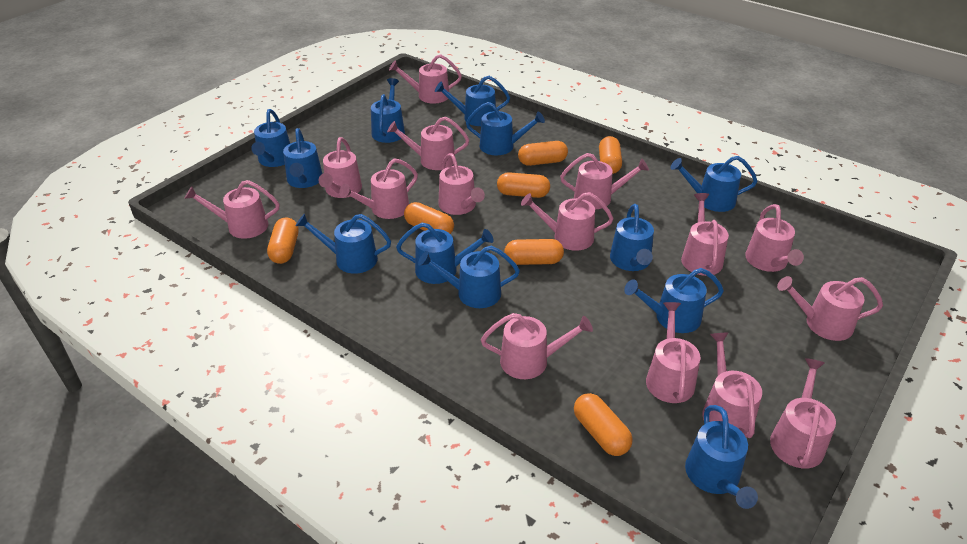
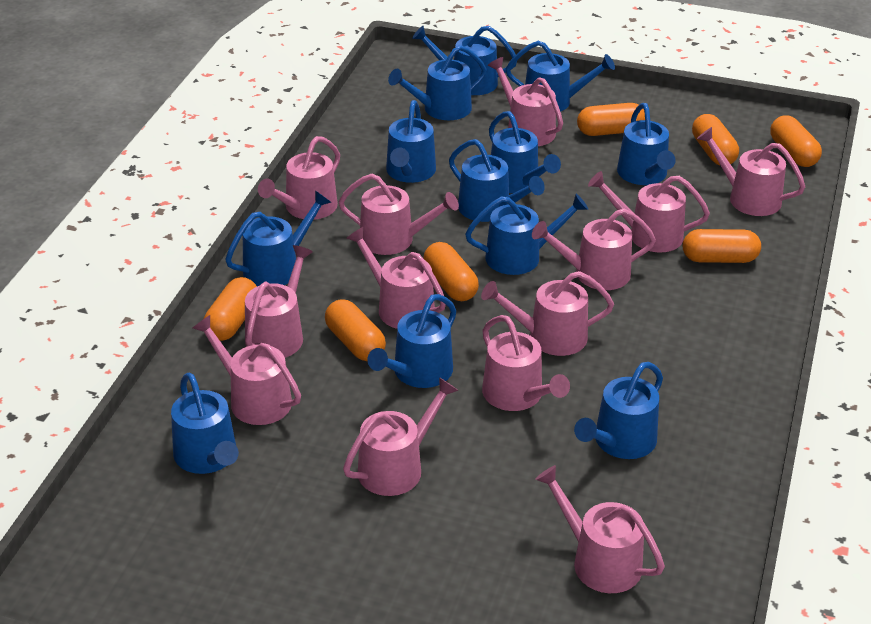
pink watering can: 15 -> 13

